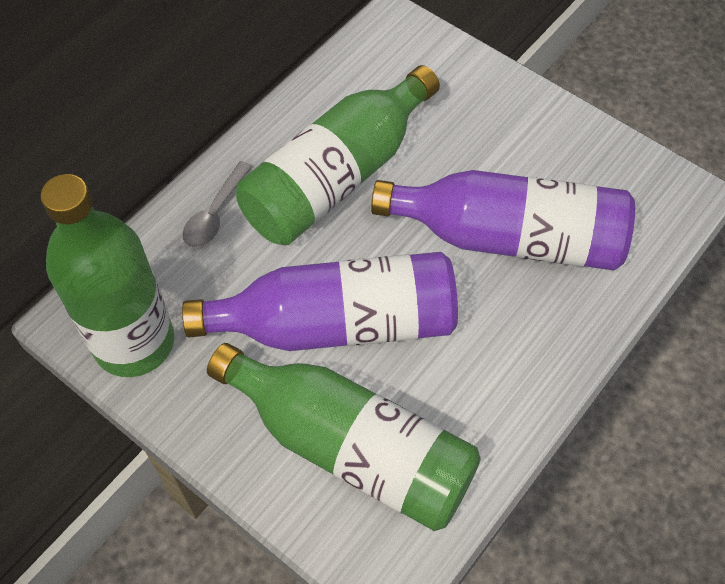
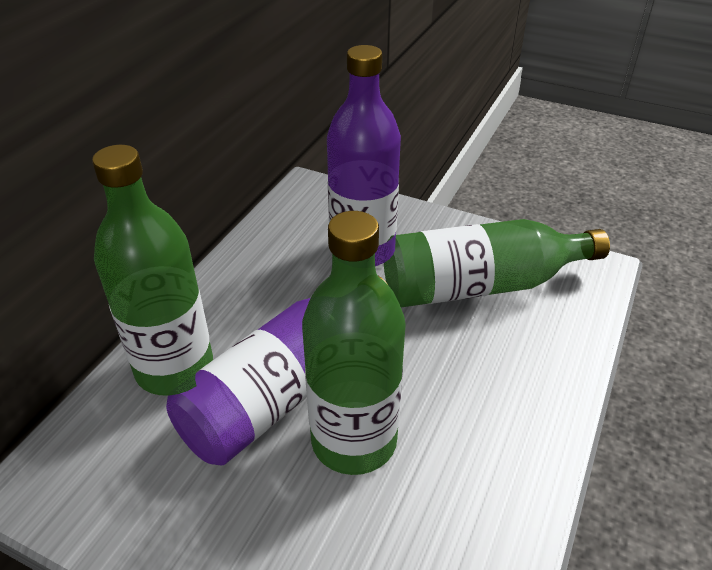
grey spoon: 1 -> 0

